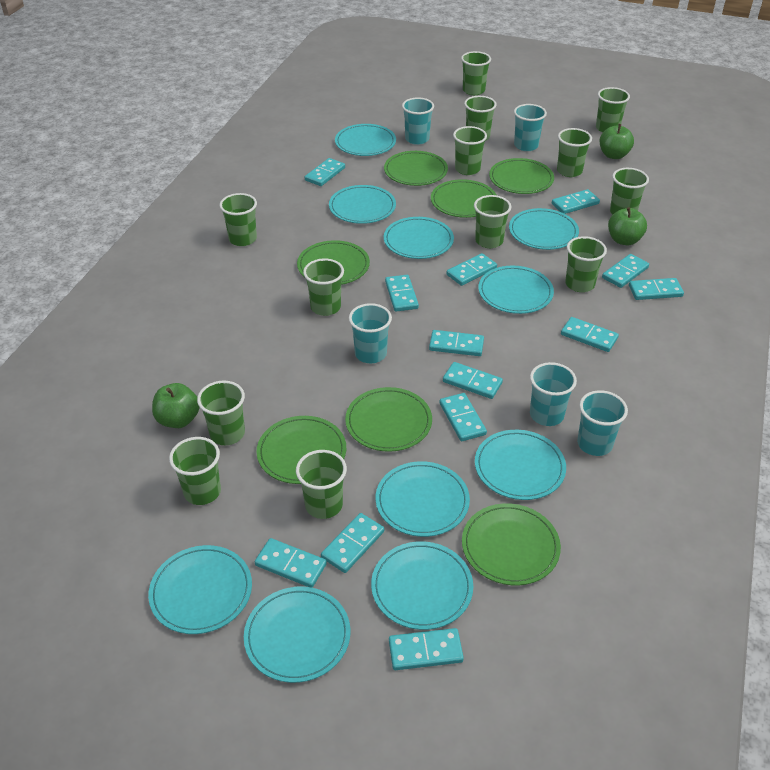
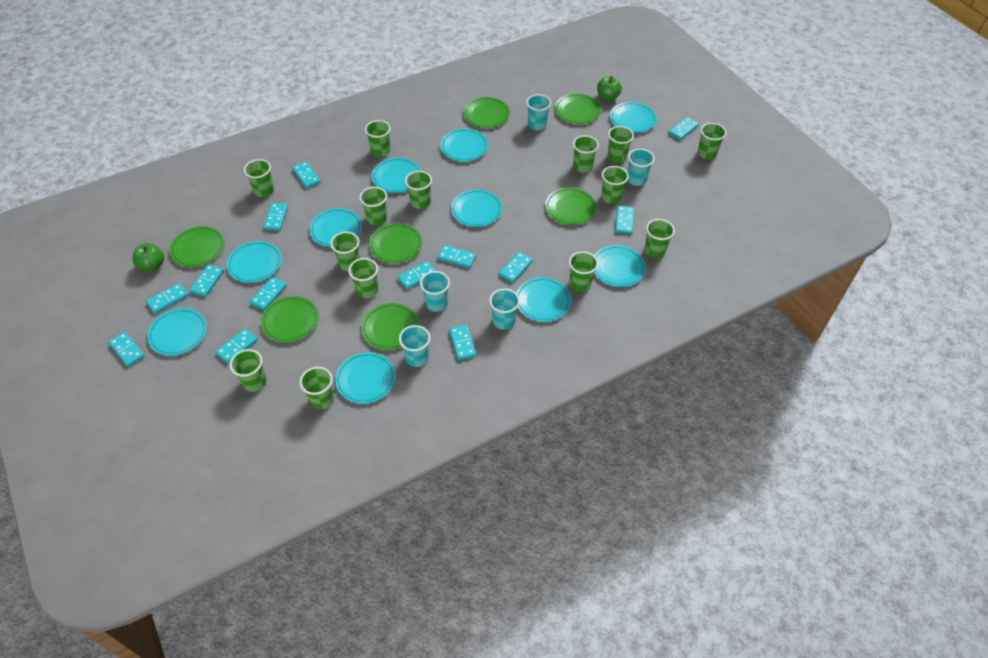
green apple: 3 -> 2
green cup: 13 -> 14

